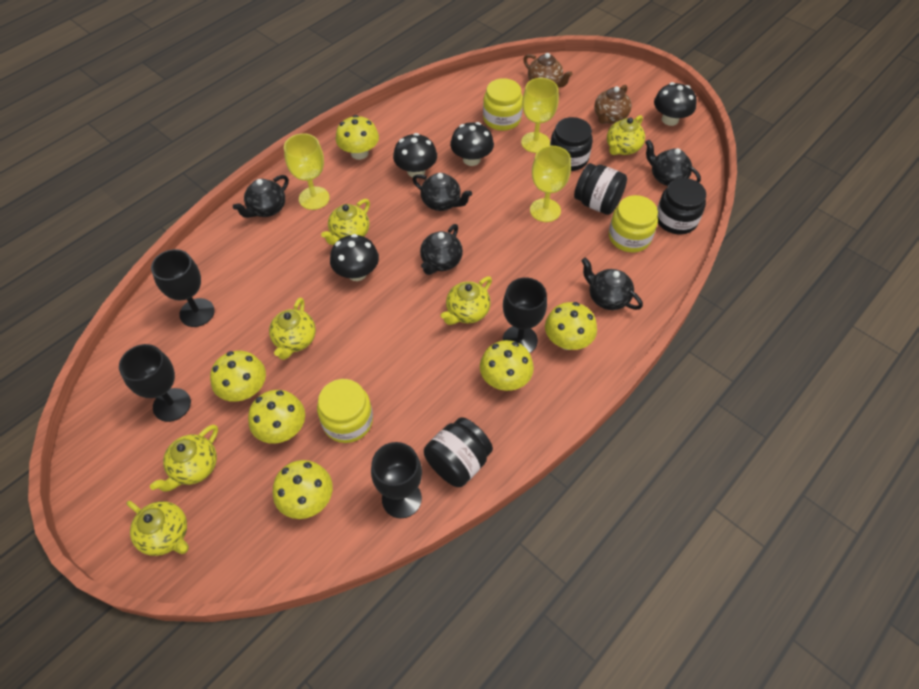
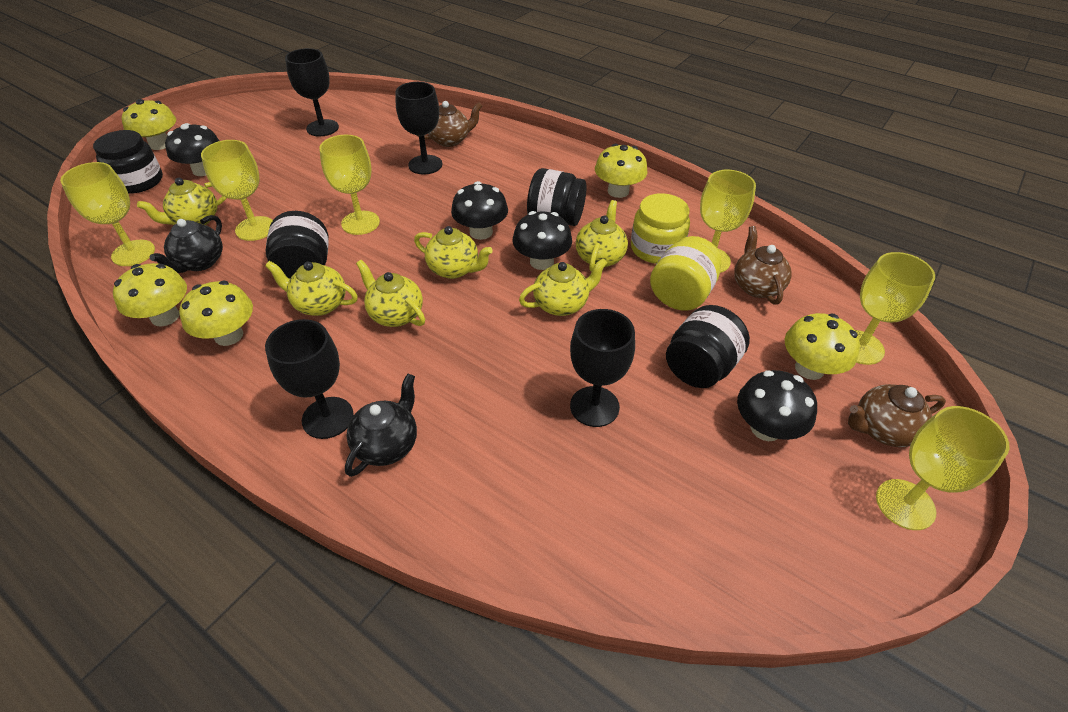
black teapot: 5 -> 2
brown teapot: 2 -> 3
yellow goblet: 3 -> 6
yellow jar: 3 -> 2
yellow mushroom: 6 -> 5

